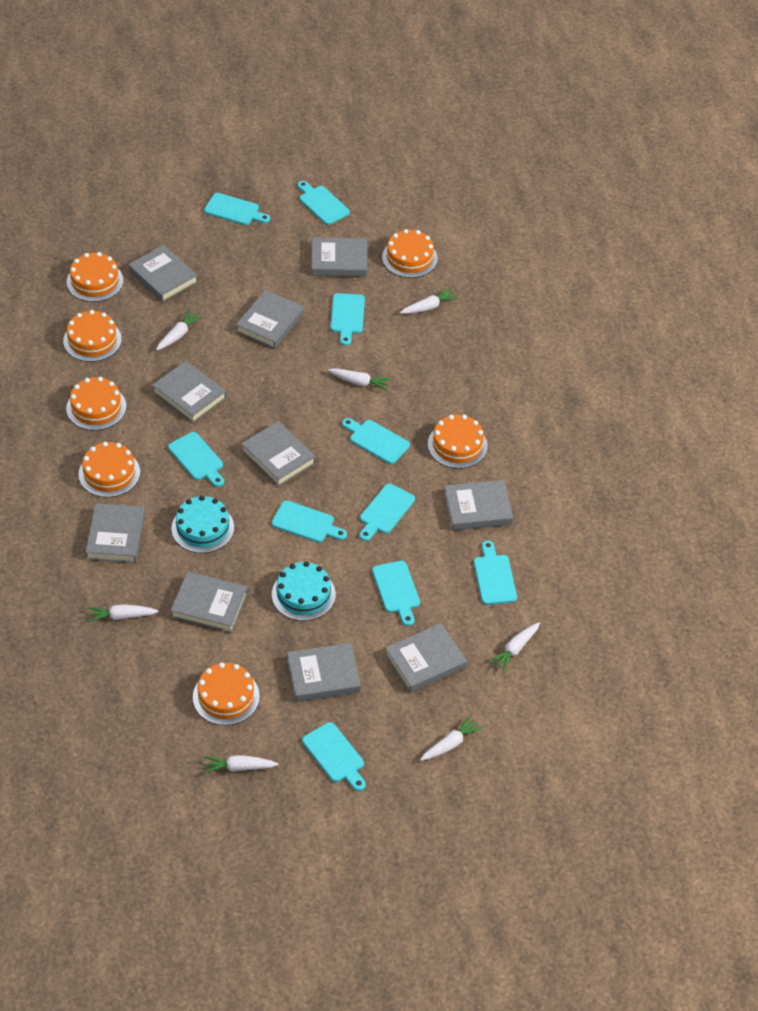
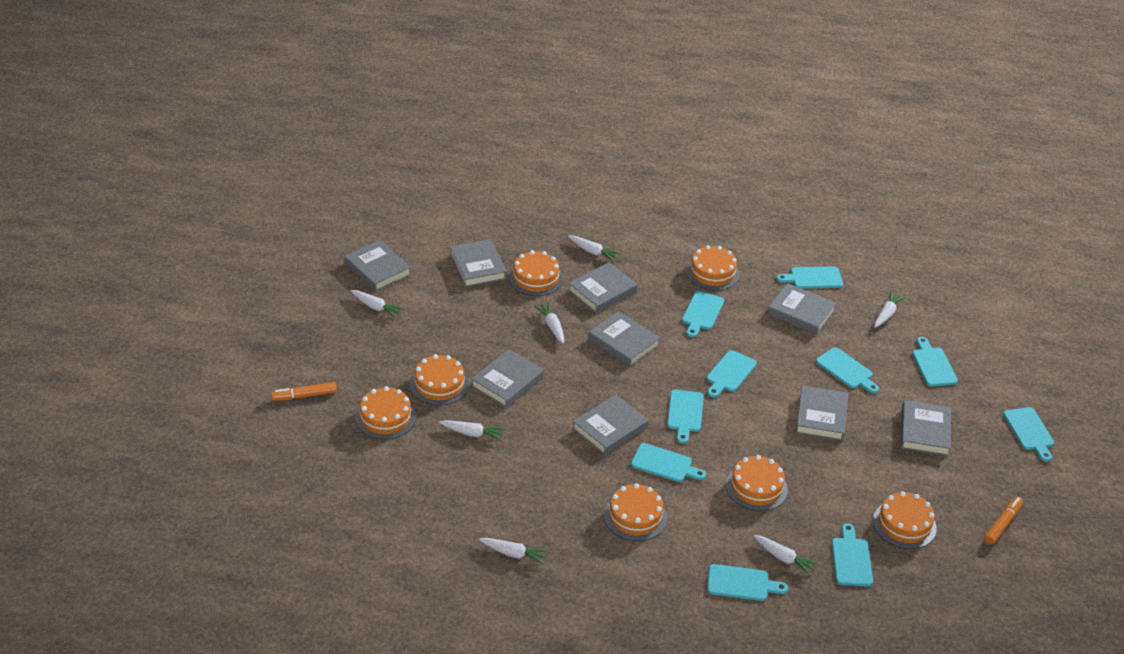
grey book: 10 -> 9
orange marker: 0 -> 2
turquoise cake: 2 -> 0

